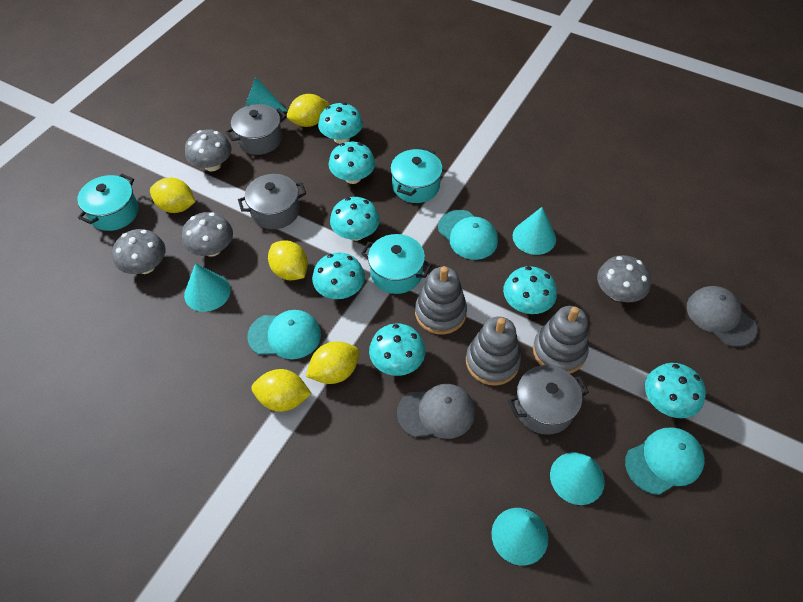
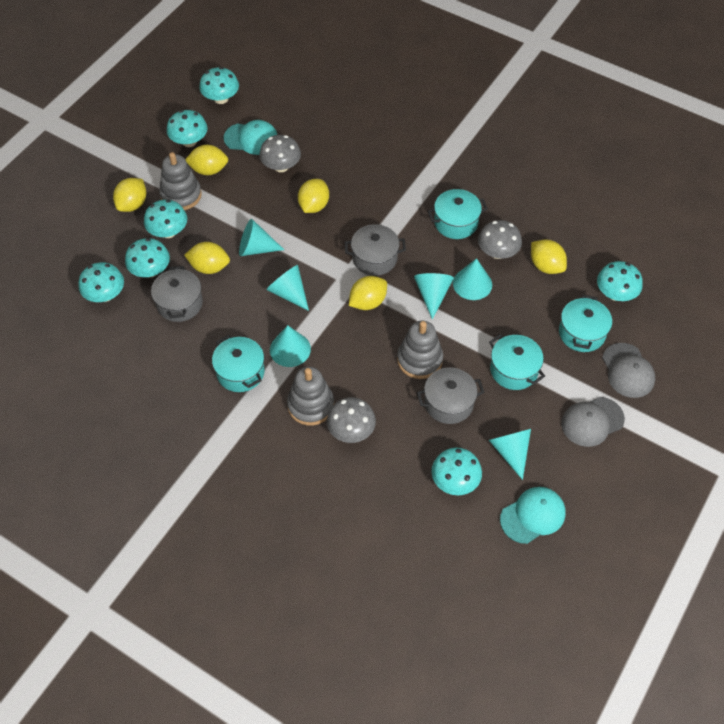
grey mushroom: 4 -> 3
turquoise cap: 3 -> 2
turquoise cone: 5 -> 6
turquoise pot: 3 -> 4
yellow lemon: 5 -> 6

